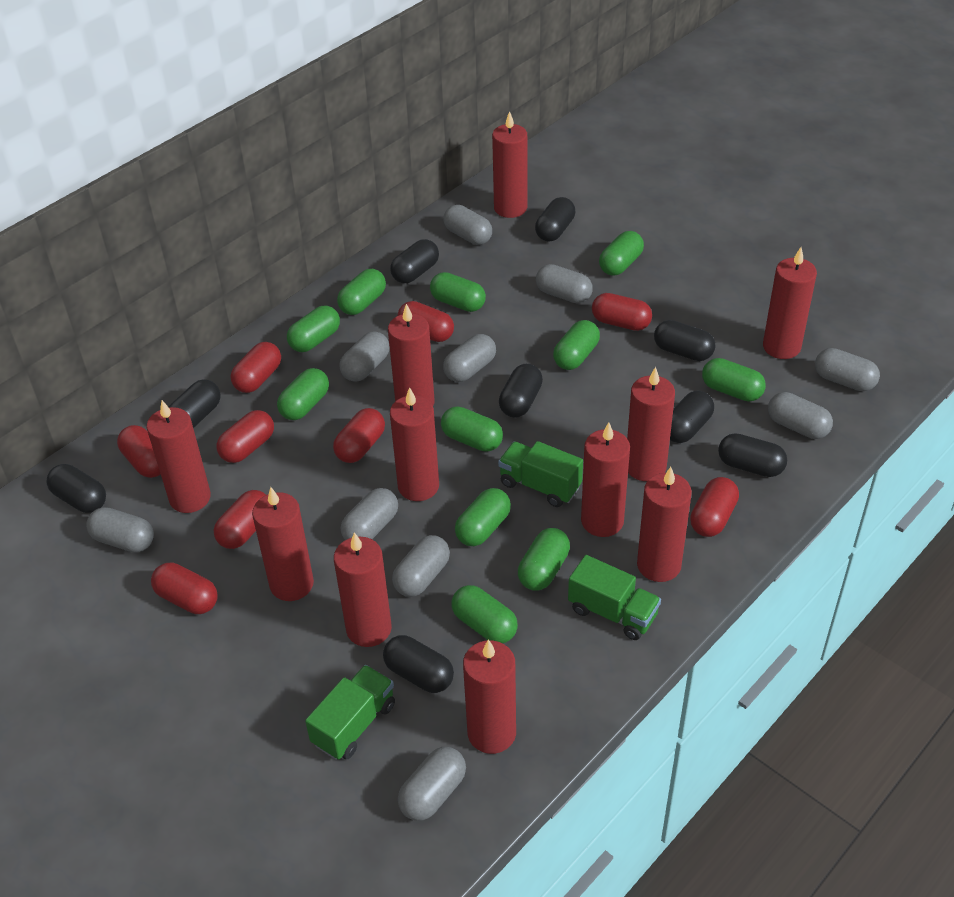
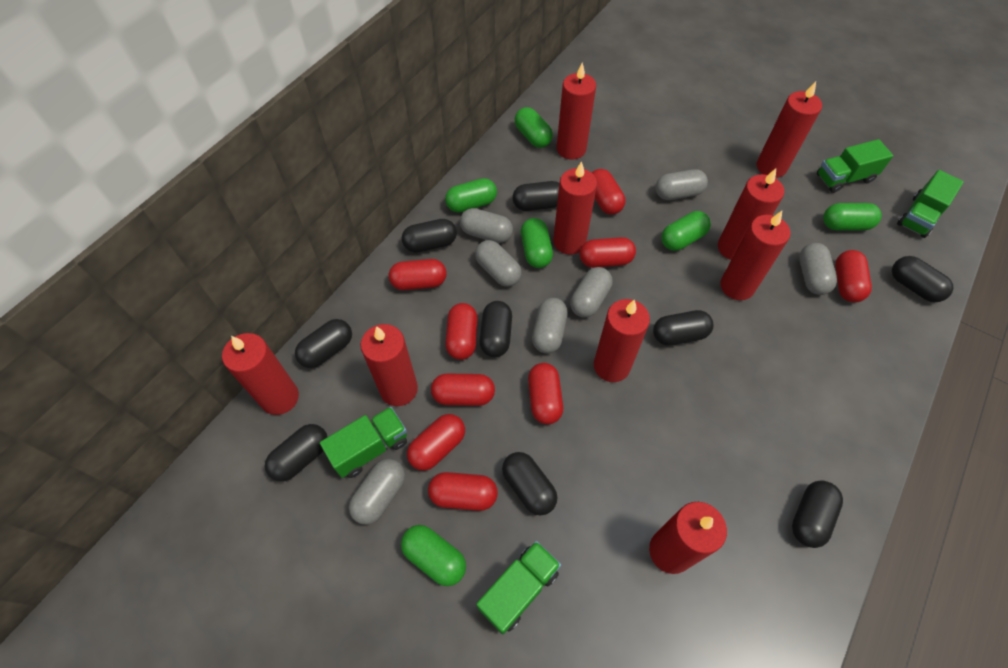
green capsule: 11 -> 6
green truck: 3 -> 4
grey capsule: 10 -> 7
red candle: 11 -> 9

